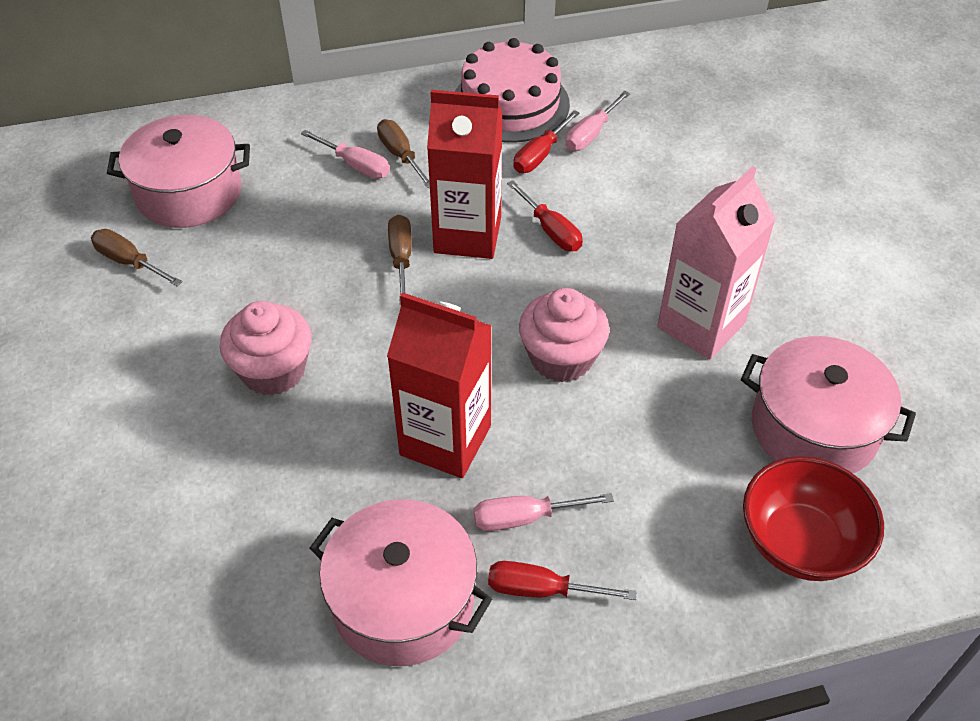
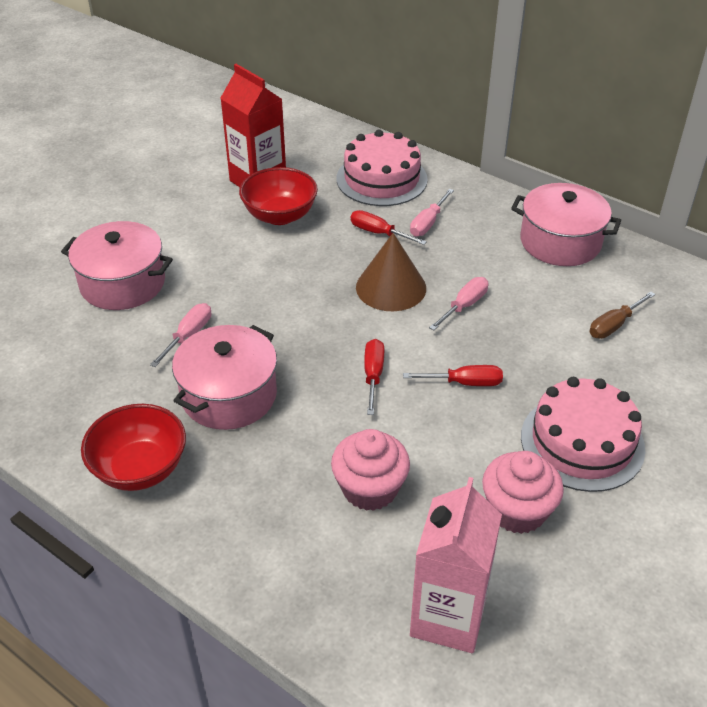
brown cone: 0 -> 1
brown screwdriver: 3 -> 1
pink cake: 1 -> 2
red bowl: 1 -> 2
red carton: 2 -> 1

